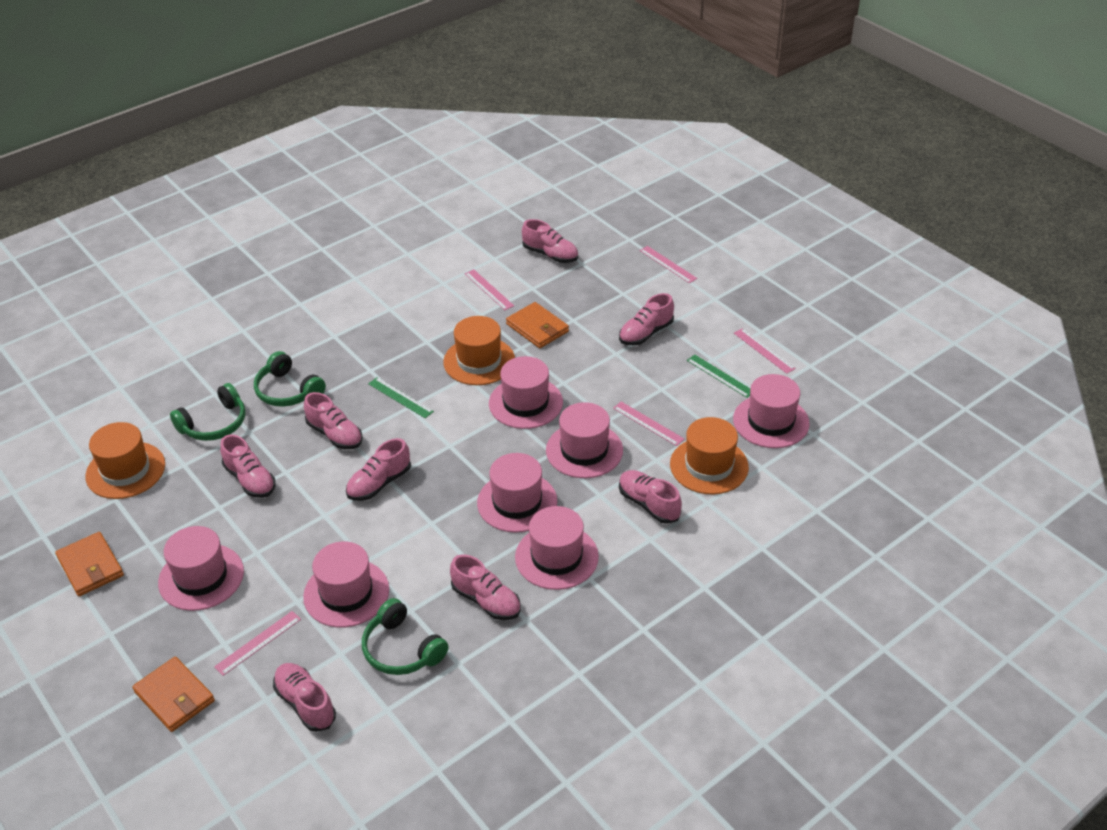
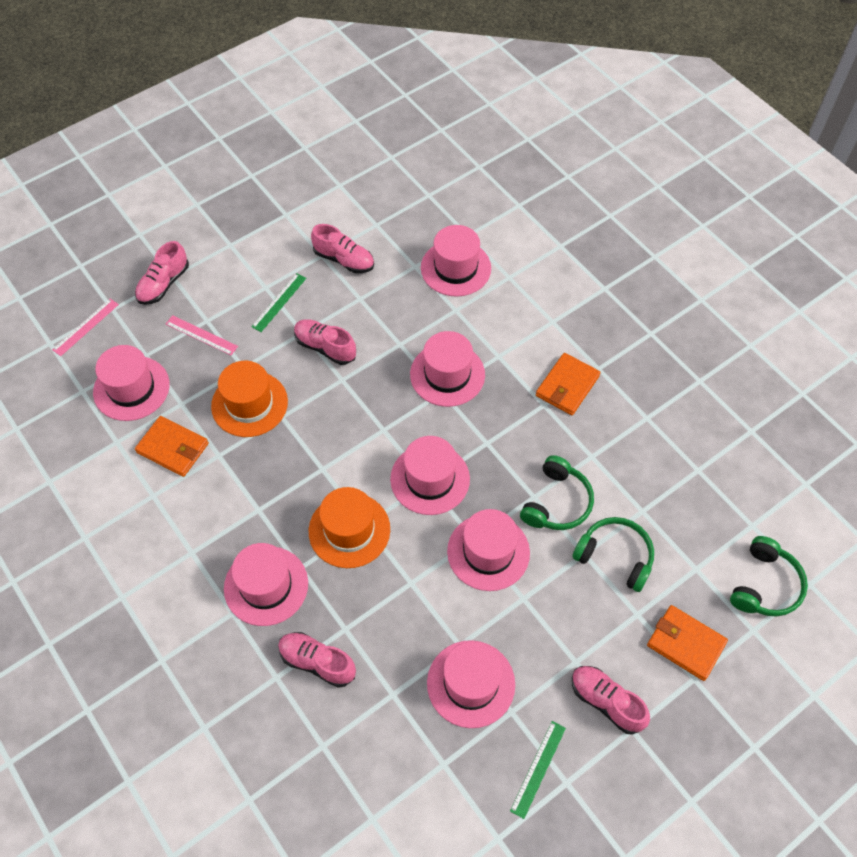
orange hat: 3 -> 2
pink ruler: 5 -> 2
pink shoe: 8 -> 5

